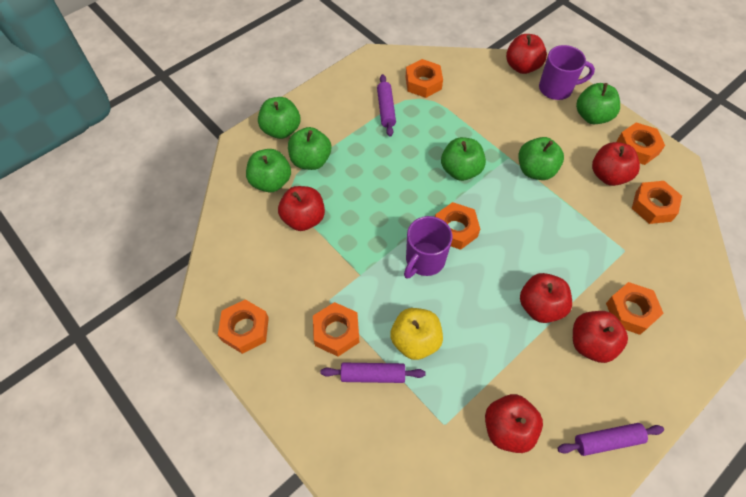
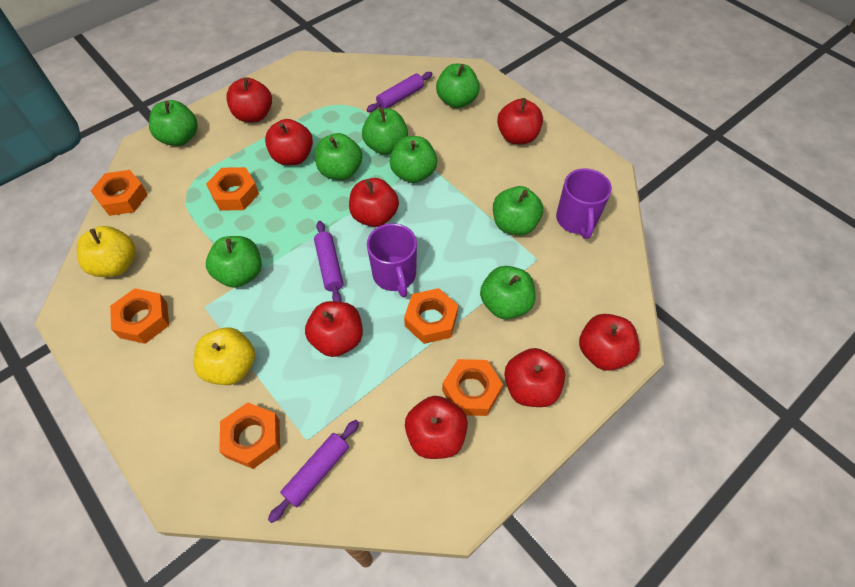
green apple: 6 -> 8
orange nut: 7 -> 6
red apple: 6 -> 8
yellow apple: 1 -> 2

